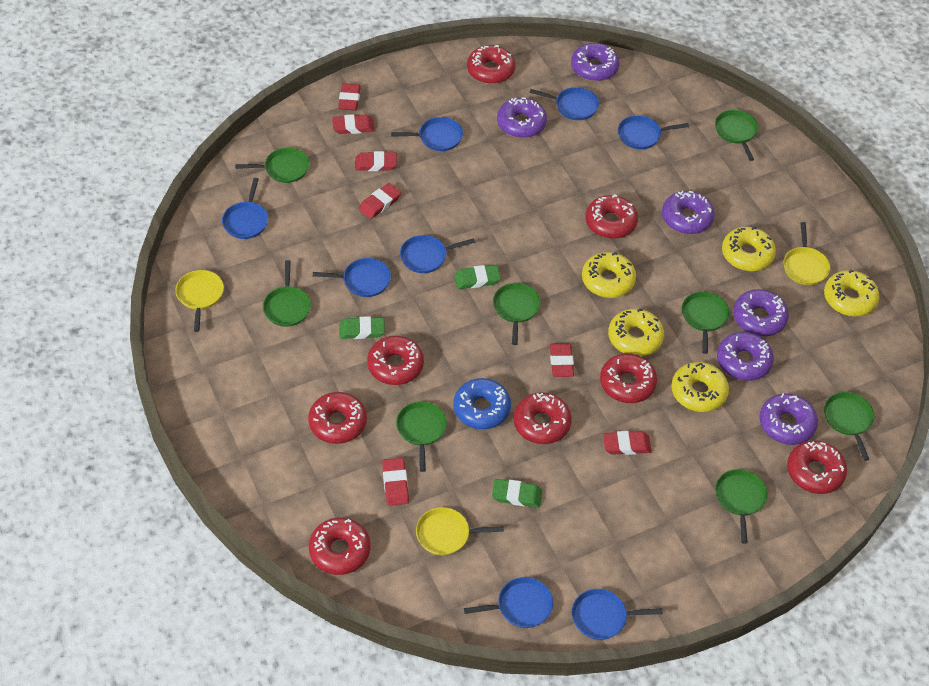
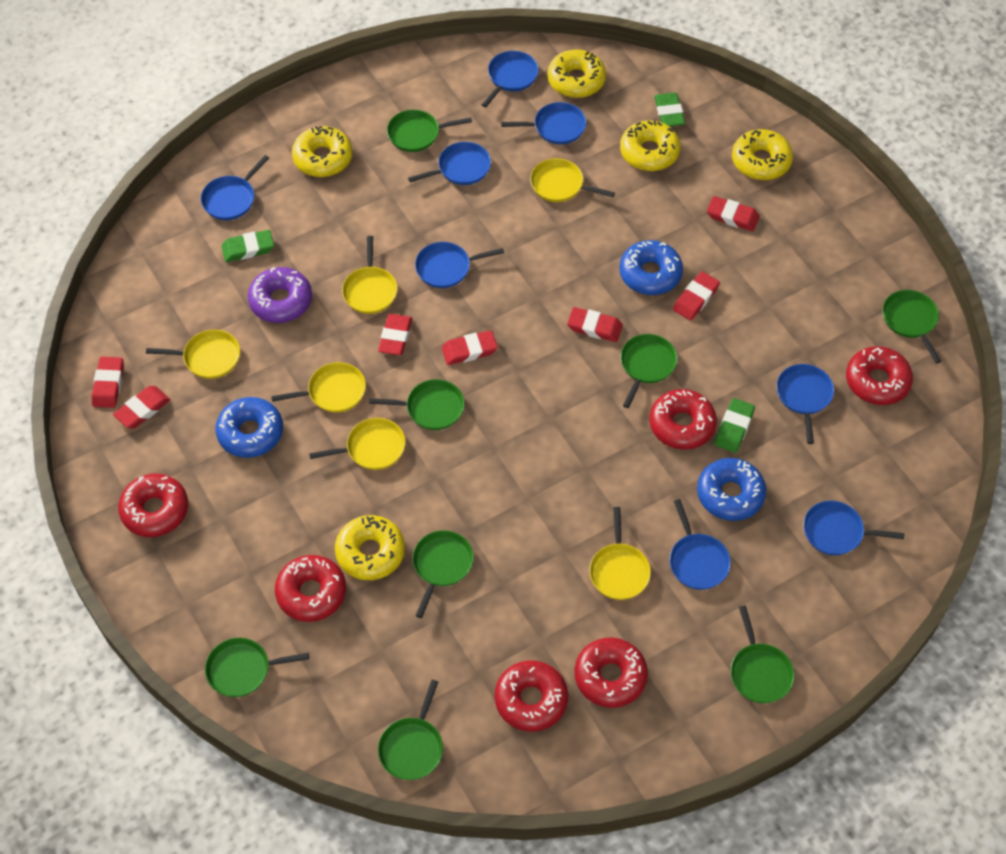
blue donut: 1 -> 3
purple donut: 6 -> 1
red donut: 8 -> 6
yellow pan: 3 -> 6

